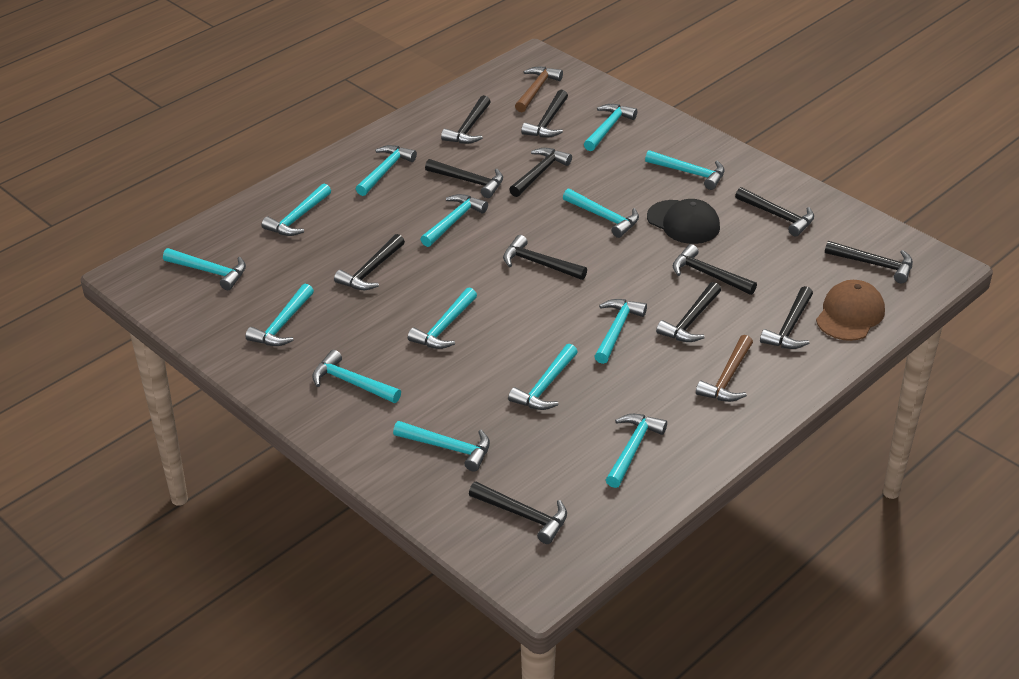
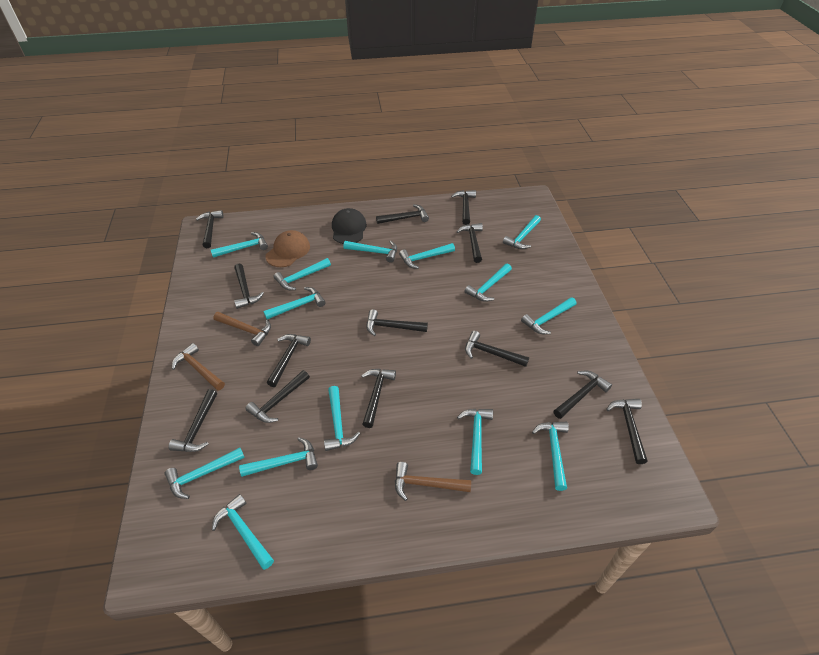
black hammer: 12 -> 13
brown hammer: 2 -> 3

